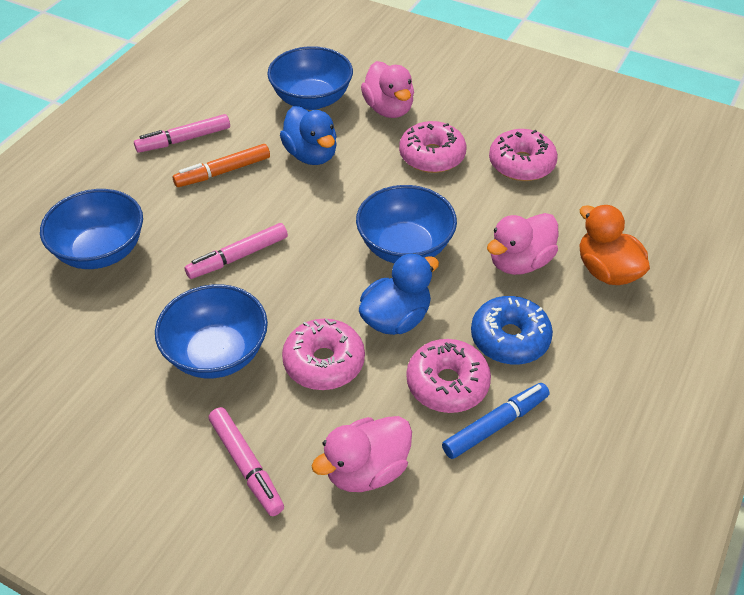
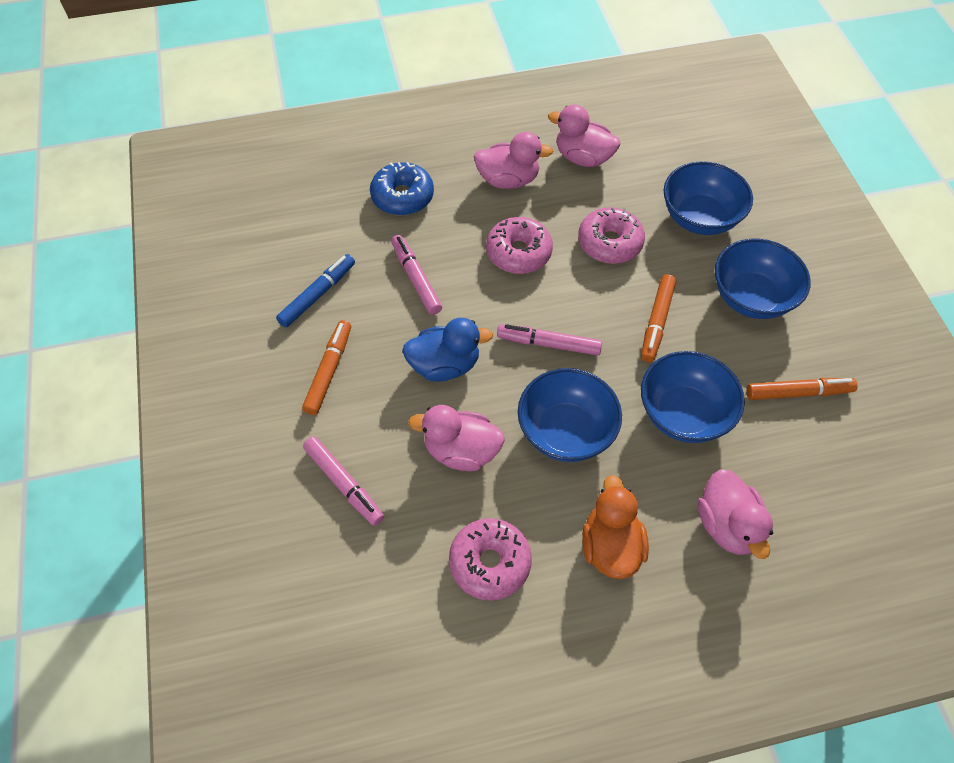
blue duck: 2 -> 1
orange marker: 1 -> 3
pink donut: 4 -> 3
pink duck: 3 -> 4

